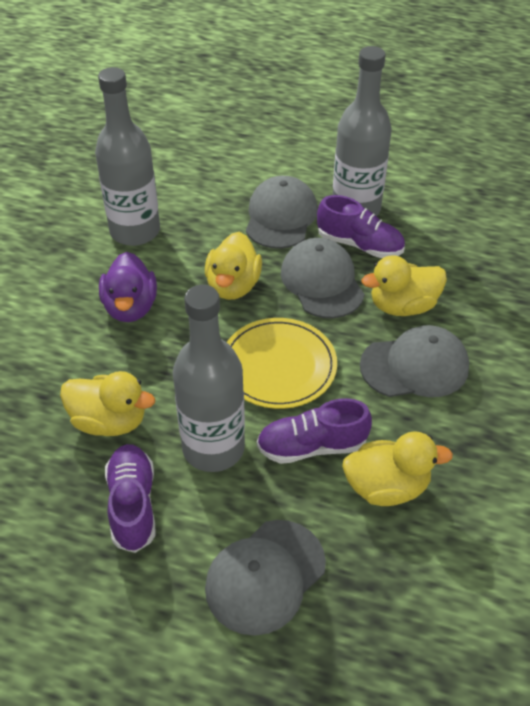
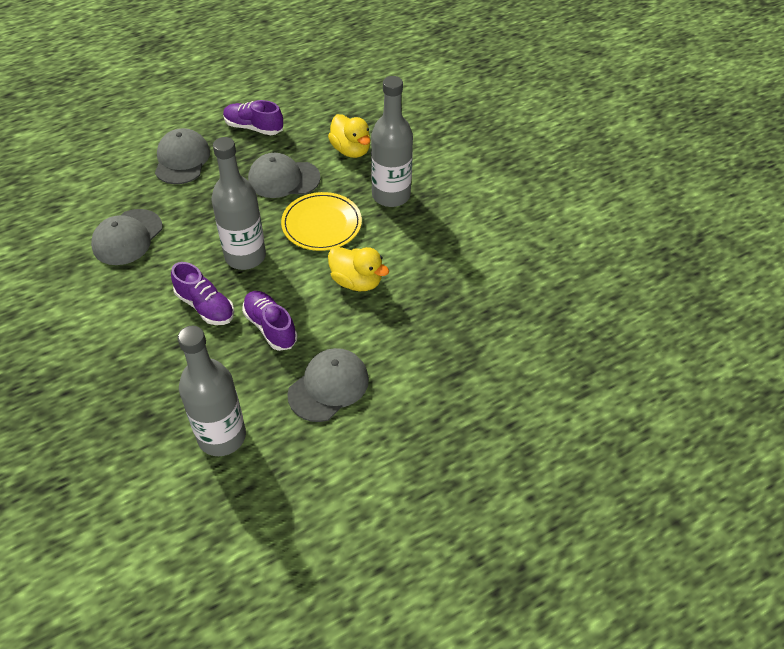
purple duck: 1 -> 0
yellow duck: 4 -> 2

